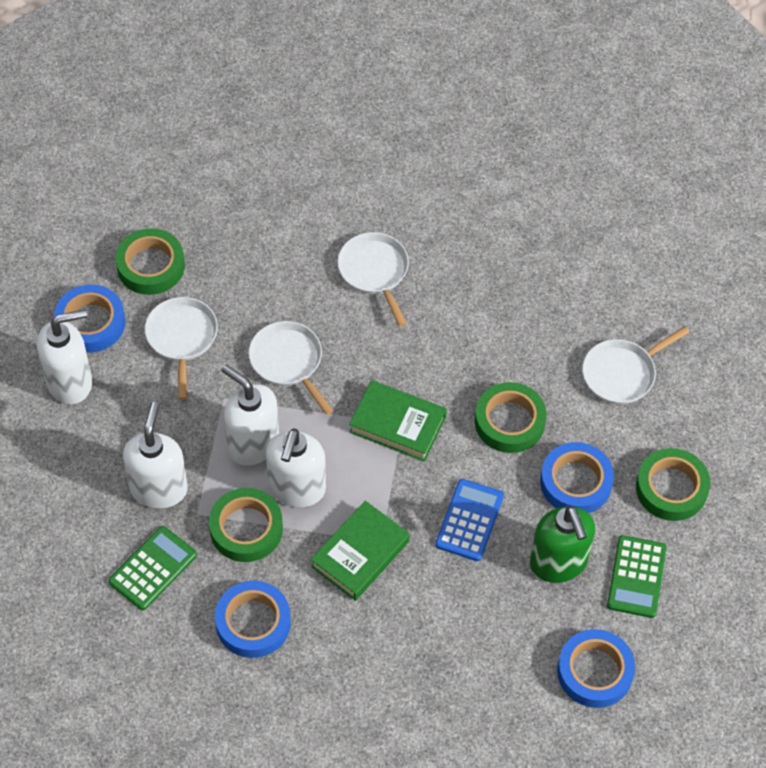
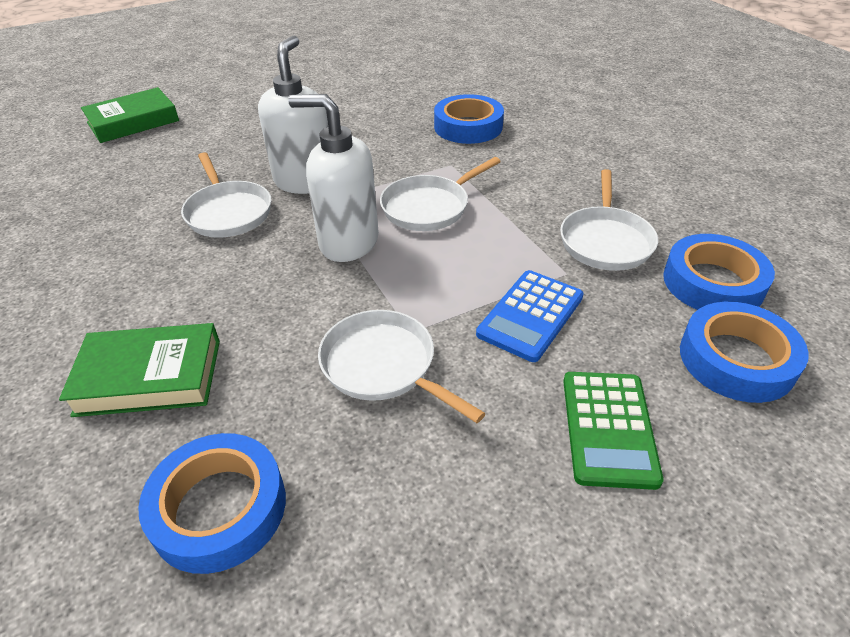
green calculator: 2 -> 1
green soap dispenser: 1 -> 0
green tape: 4 -> 0
white soap dispenser: 4 -> 2

